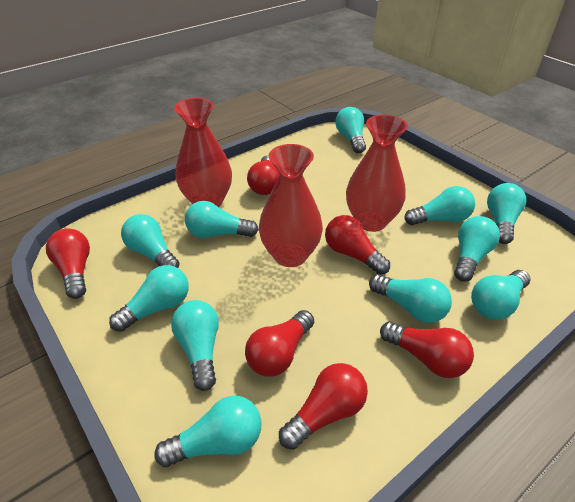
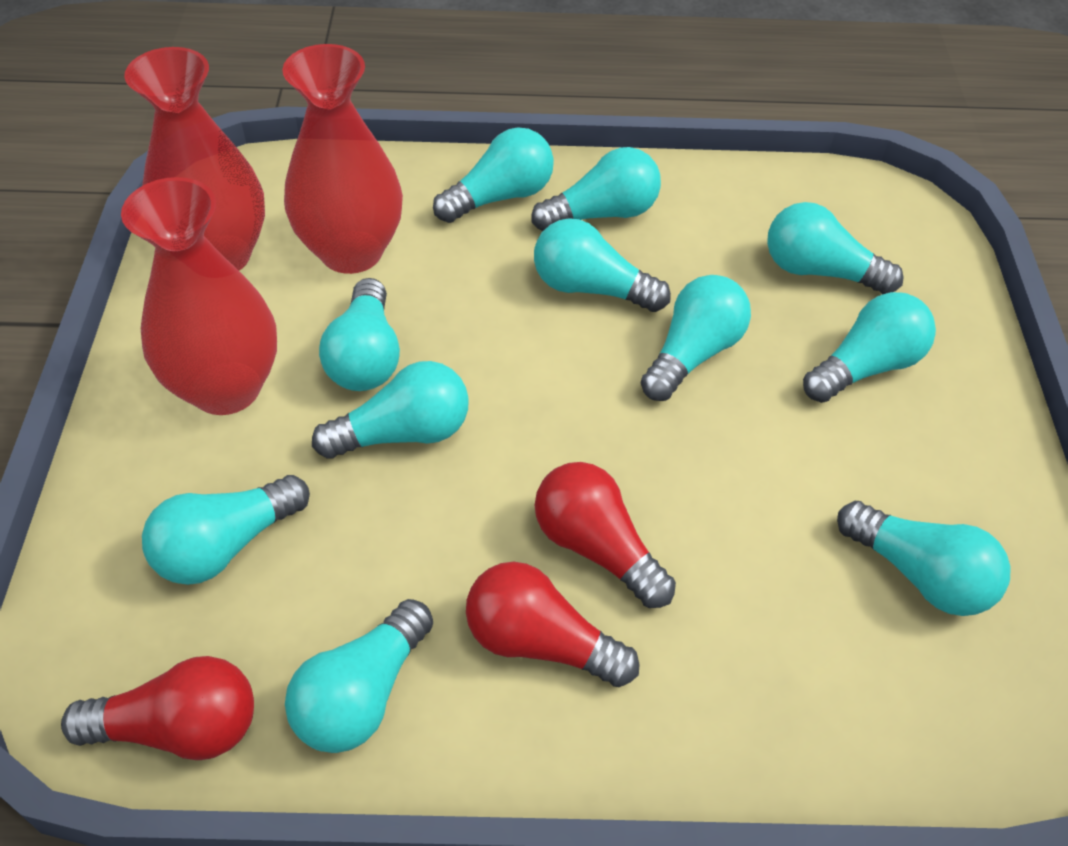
red light bulb: 6 -> 3

